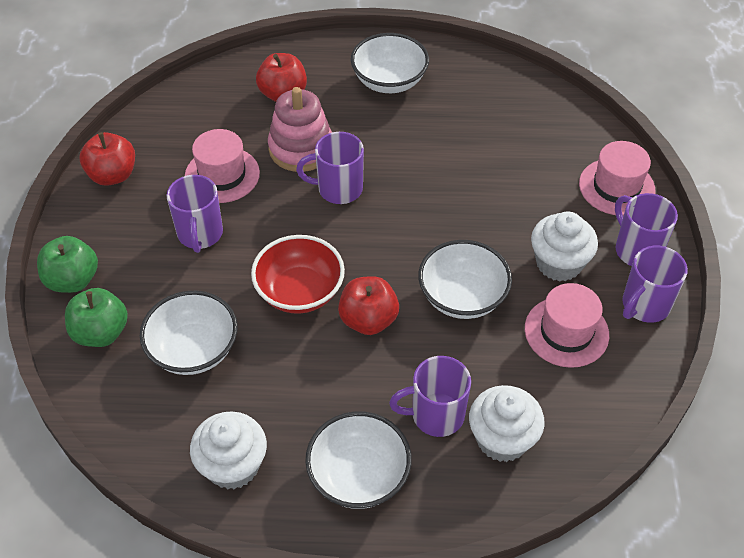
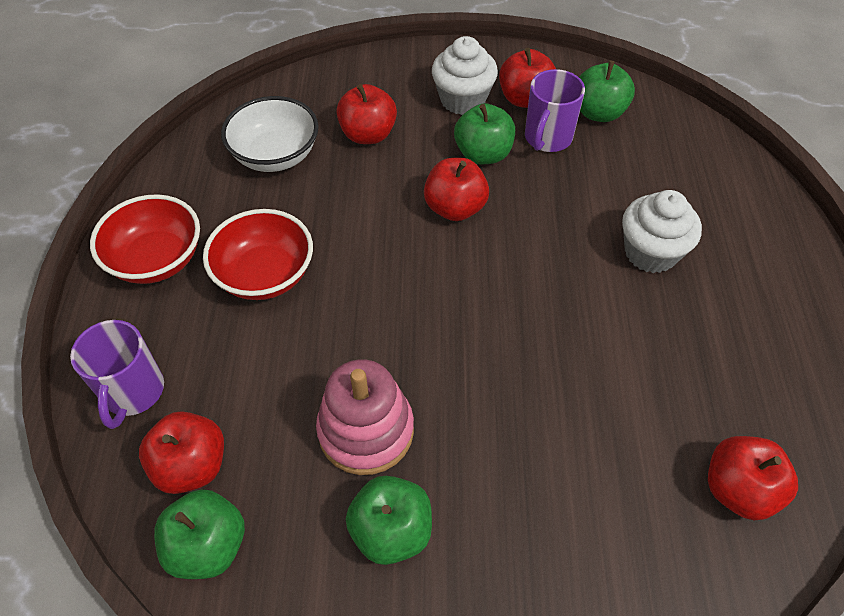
green apple: 2 -> 4
pink hat: 3 -> 0
purple mug: 5 -> 2
red apple: 3 -> 5
red bowl: 1 -> 2
white bowl: 4 -> 1
white cupcake: 3 -> 2

